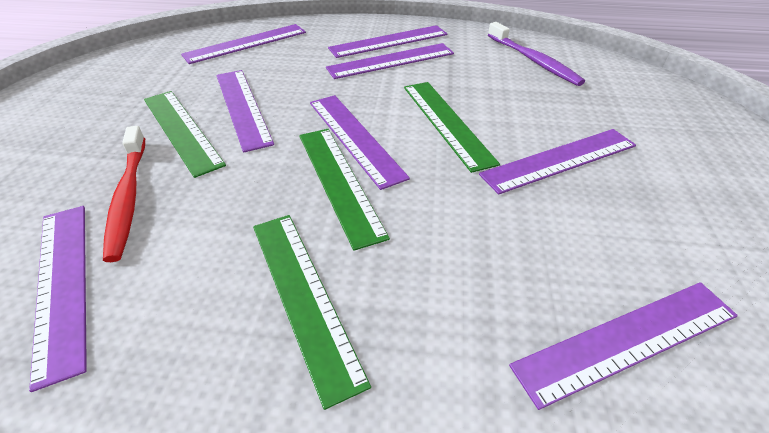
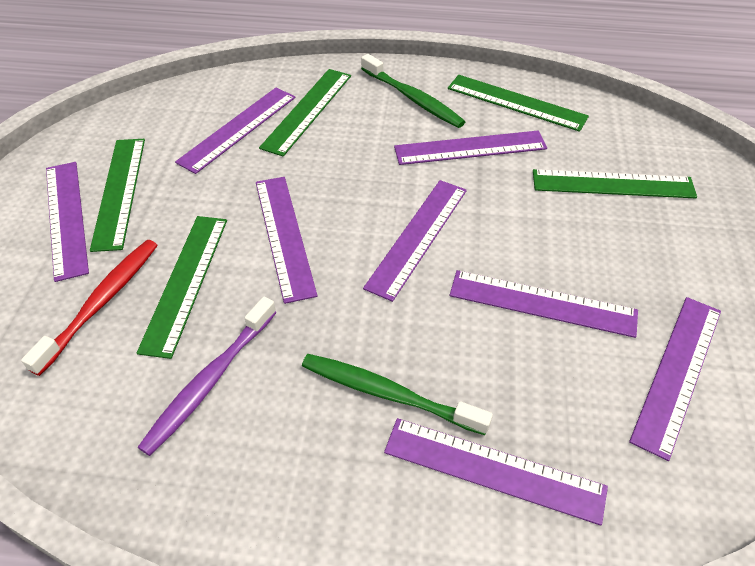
green ruler: 4 -> 5
green toothbrush: 0 -> 2

